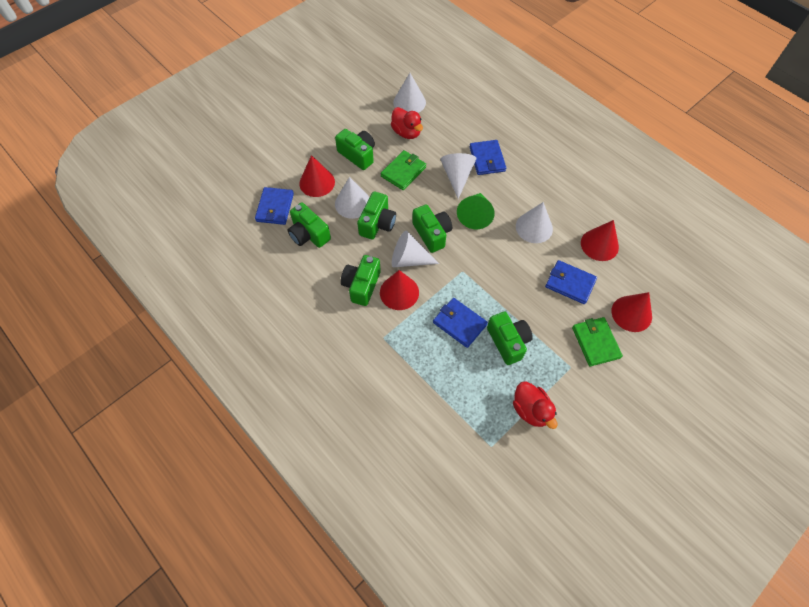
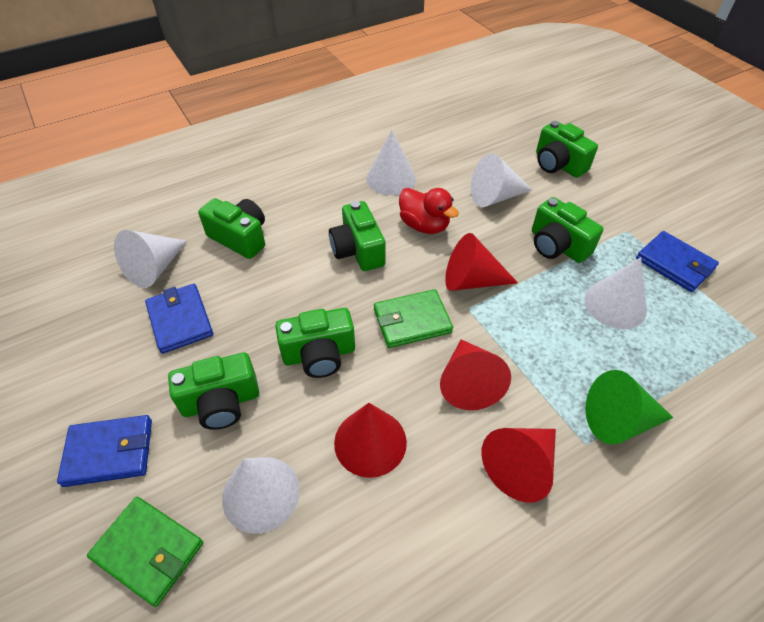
blue wallet: 4 -> 3
red duck: 2 -> 1

